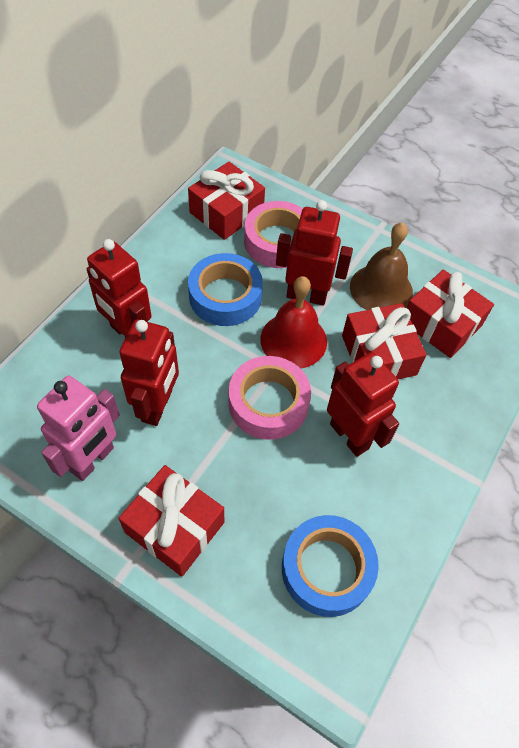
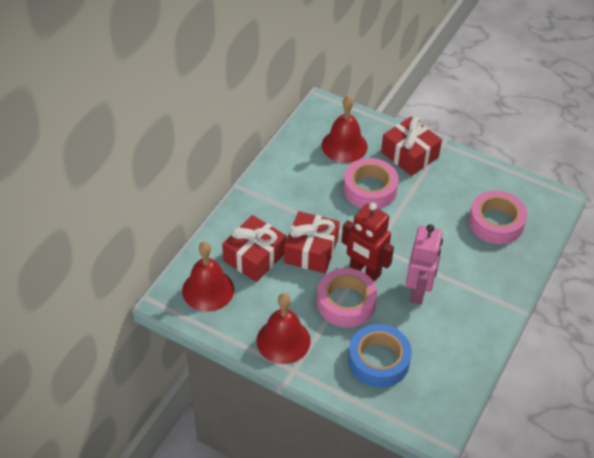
blue tape: 2 -> 1
brown bell: 1 -> 0
pink tape: 2 -> 3
red bell: 1 -> 3
red gift: 4 -> 3
red robot: 4 -> 1

